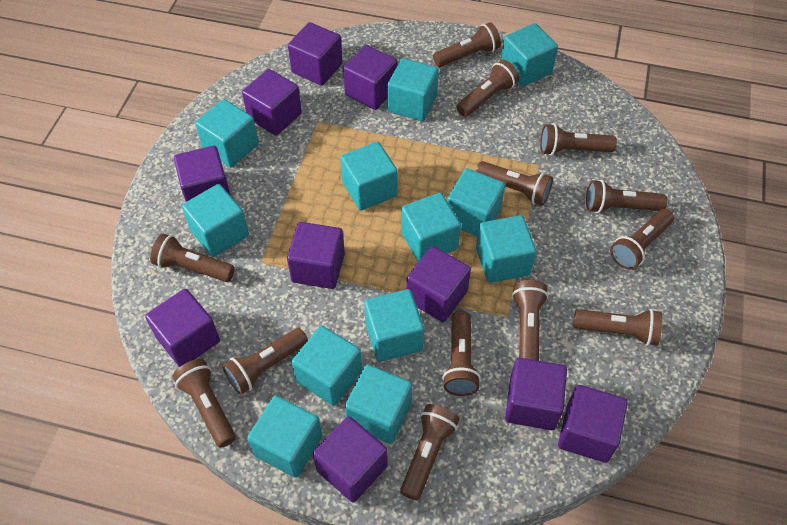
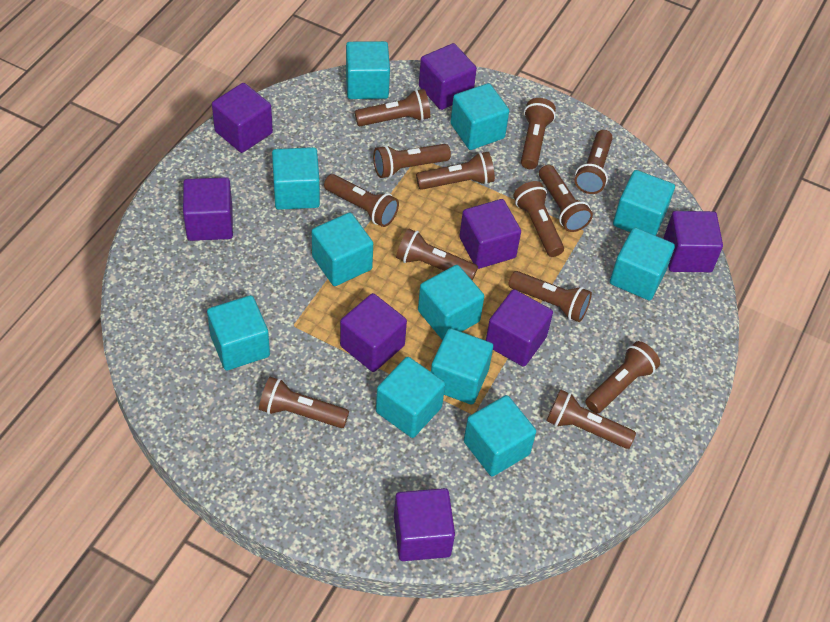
purple cube: 10 -> 8
turquoise cube: 12 -> 11

